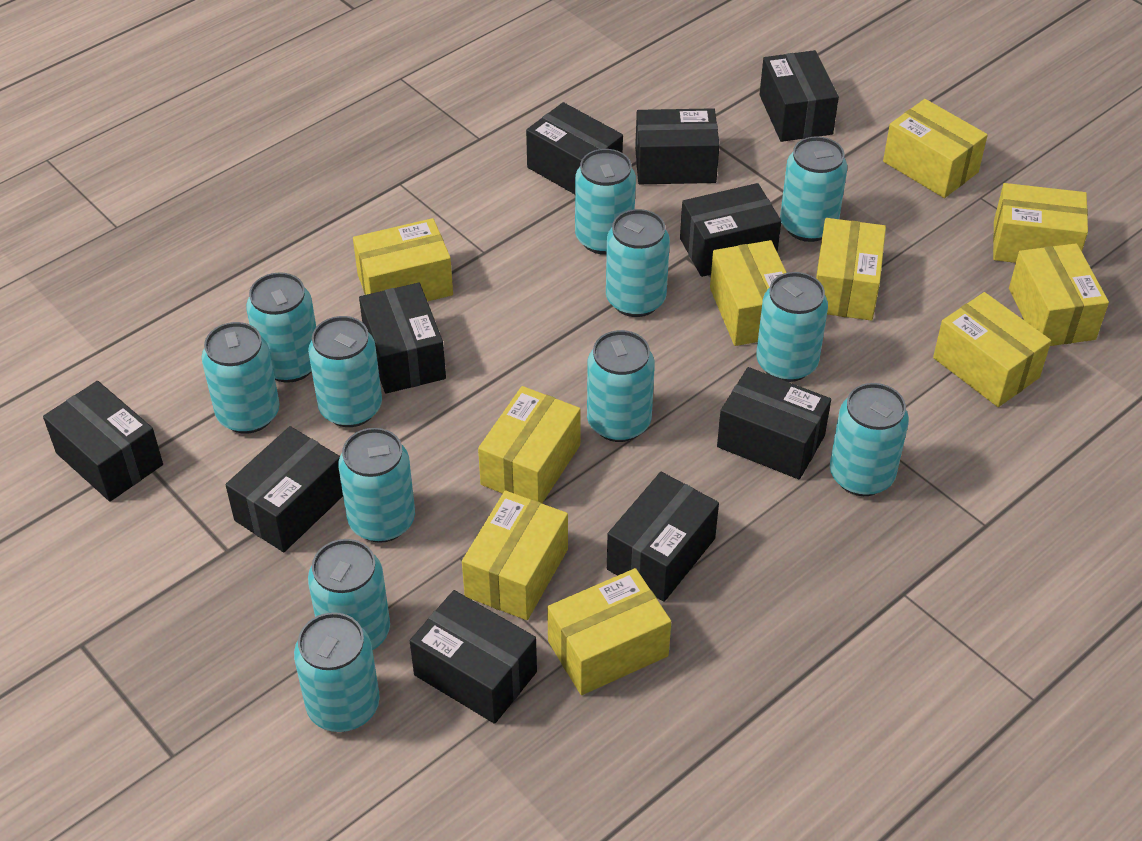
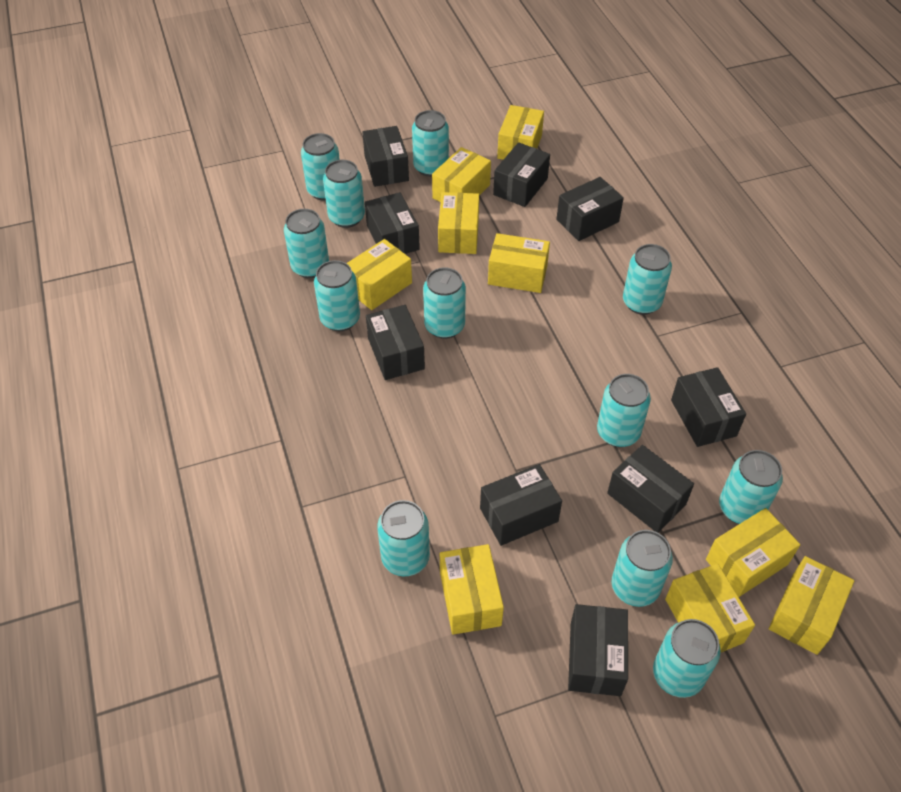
black box: 10 -> 9
yellow box: 10 -> 9

